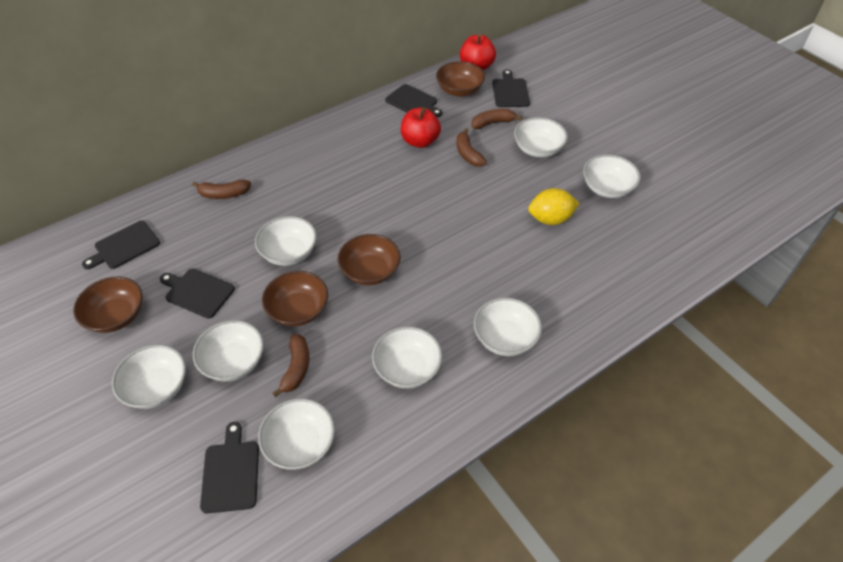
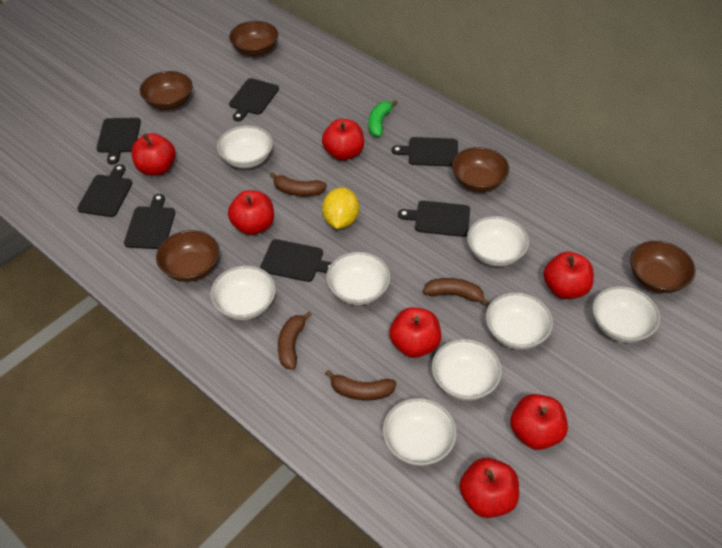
black cutting board: 5 -> 7
brown bowl: 4 -> 5
green banana: 0 -> 1
red apple: 2 -> 7

